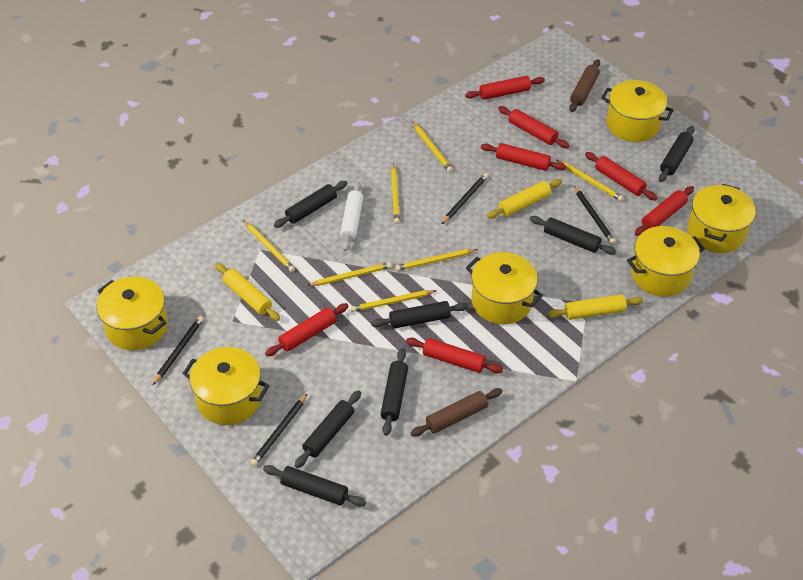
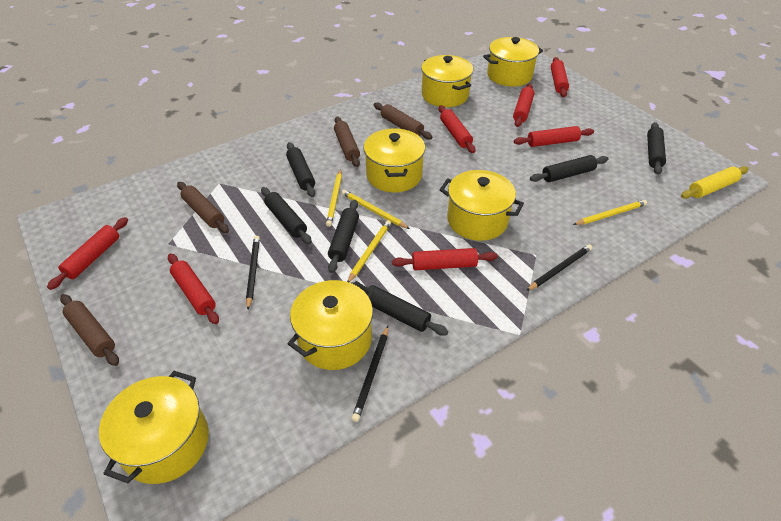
black pencil: 4 -> 3
black rolling pin: 7 -> 6
brown rolling pin: 2 -> 4
white rolling pin: 1 -> 0
yellow pencil: 7 -> 4
yellow rolling pin: 3 -> 1

